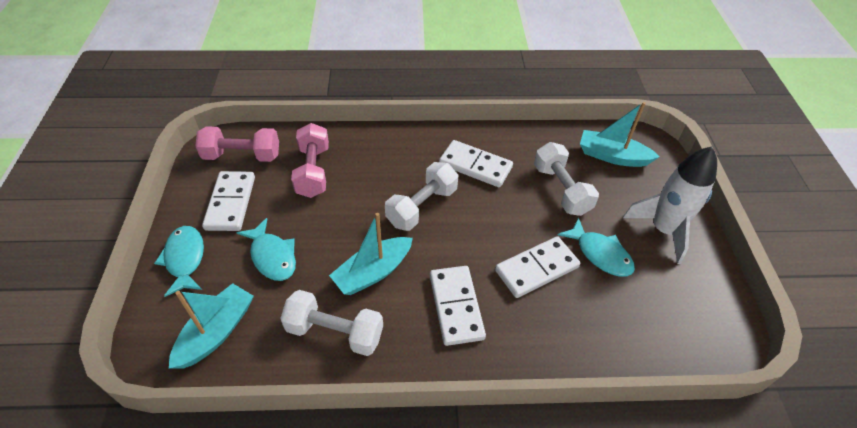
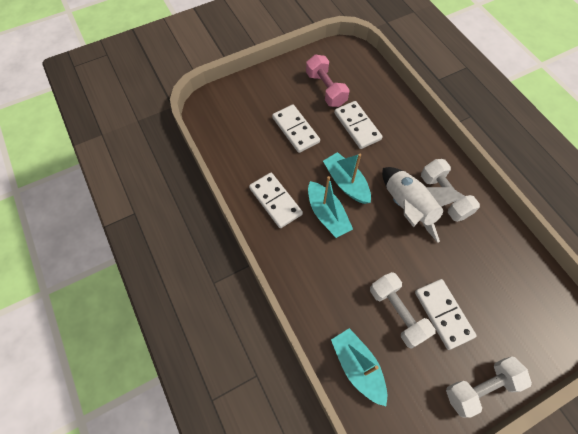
pink dumbbell: 2 -> 1
turquoise fish: 3 -> 0

